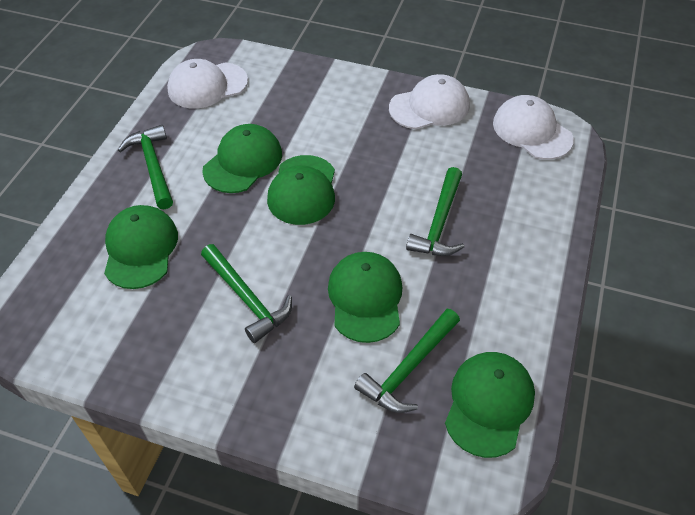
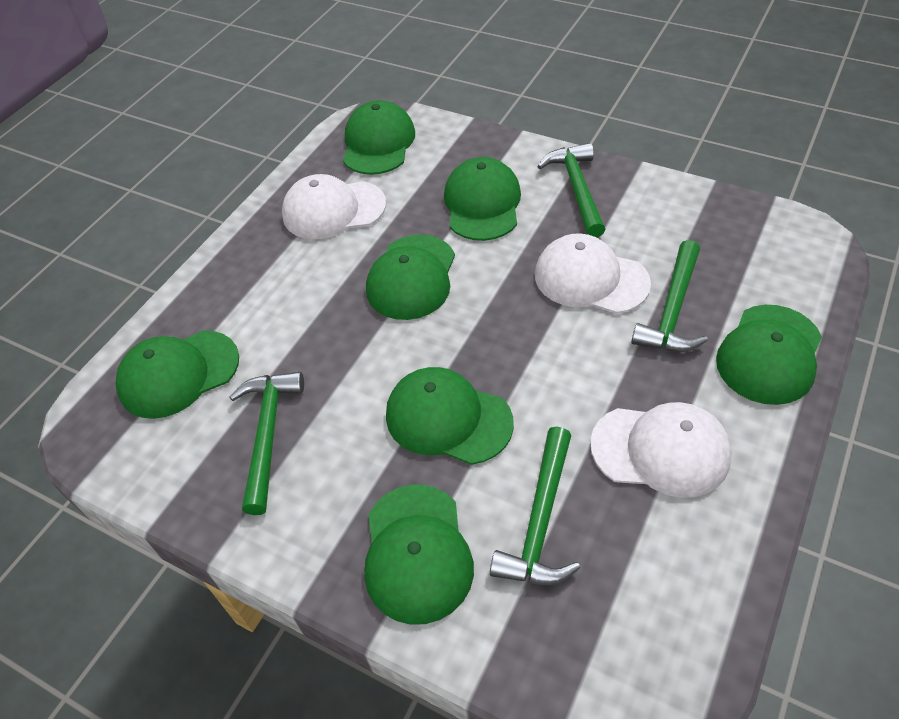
green cap: 5 -> 7

